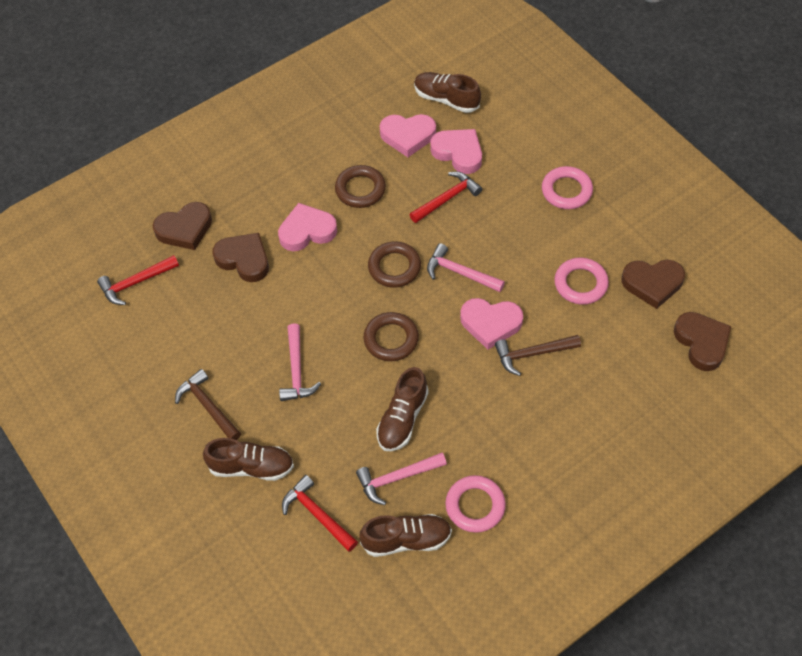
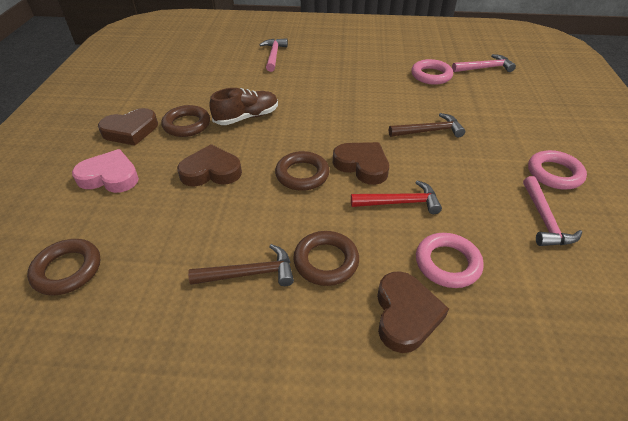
brown ring: 3 -> 4
brown shoe: 4 -> 1
pink heart: 4 -> 1
red hammer: 3 -> 1

